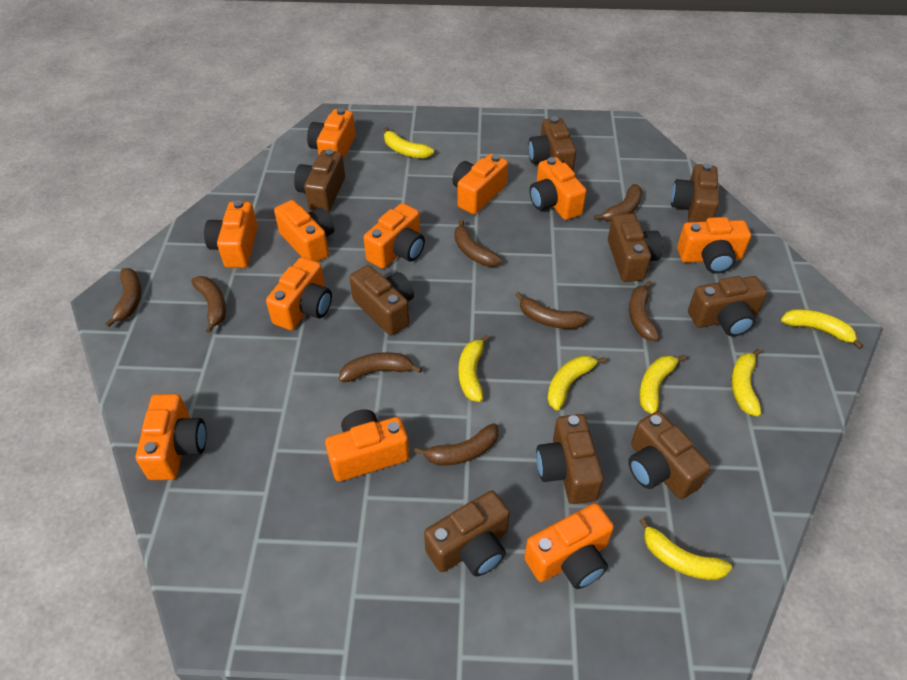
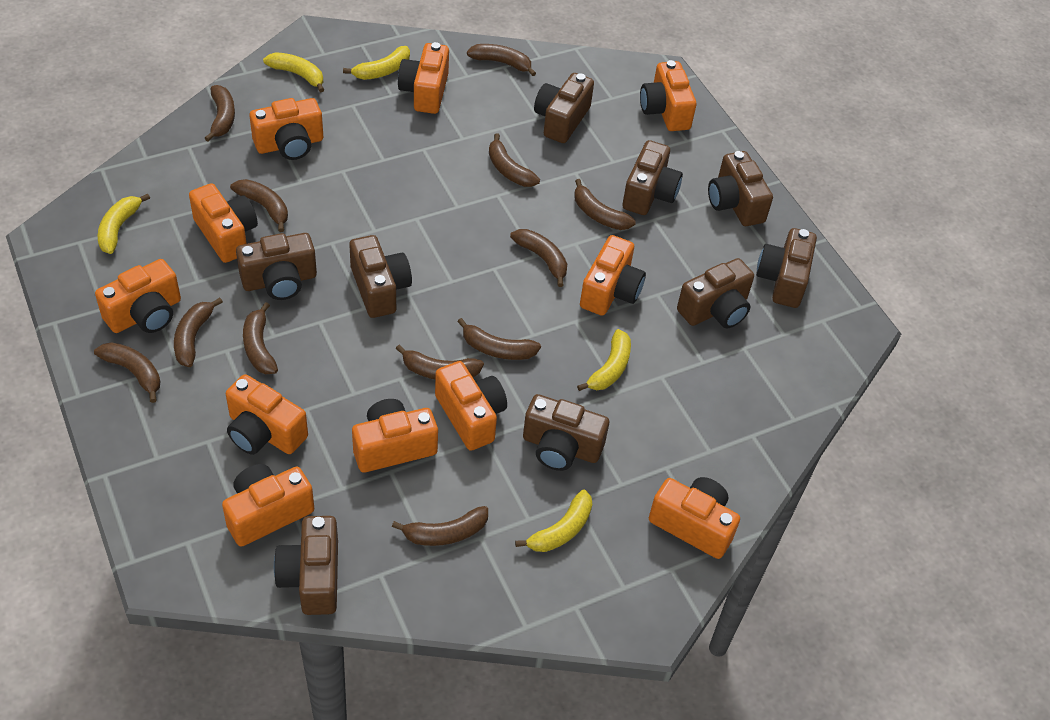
brown banana: 8 -> 12
yellow banana: 7 -> 5

